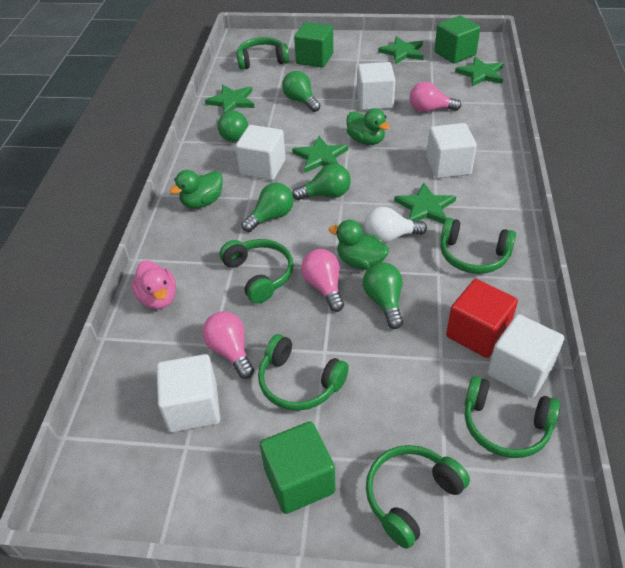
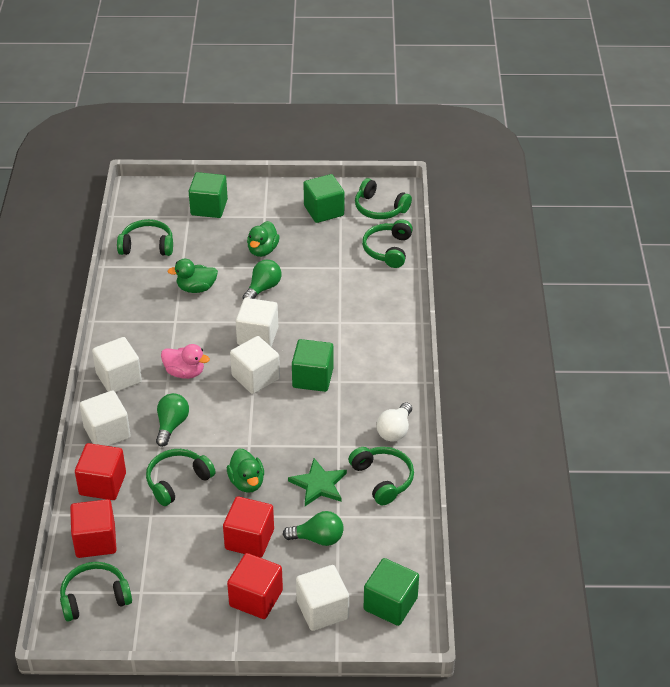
green cube: 3 -> 4
green light bulb: 5 -> 3
green star: 5 -> 1
pink light bulb: 3 -> 0
red cube: 1 -> 4

